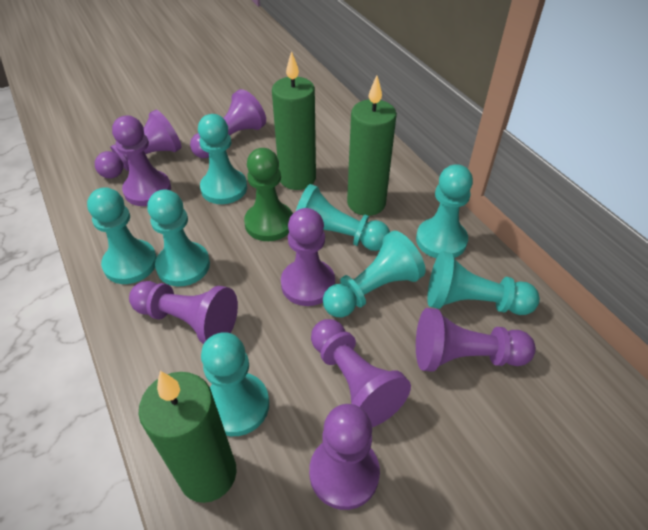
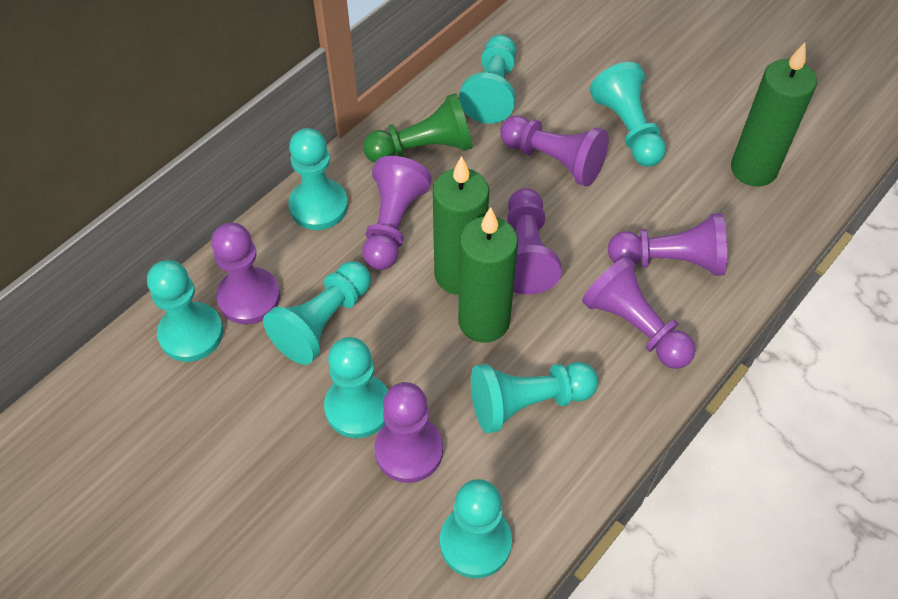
purple pawn: 8 -> 7

